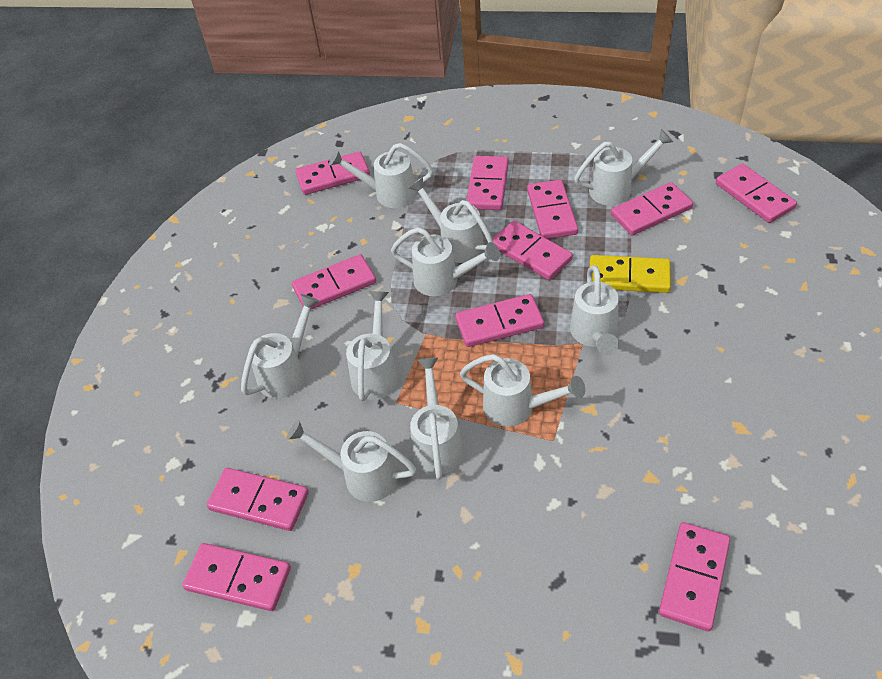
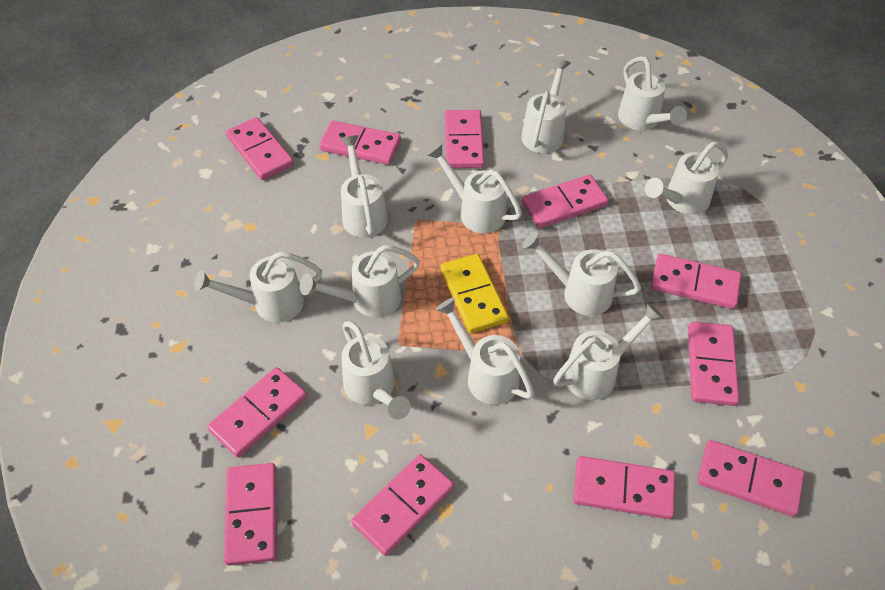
white watering can: 10 -> 11

